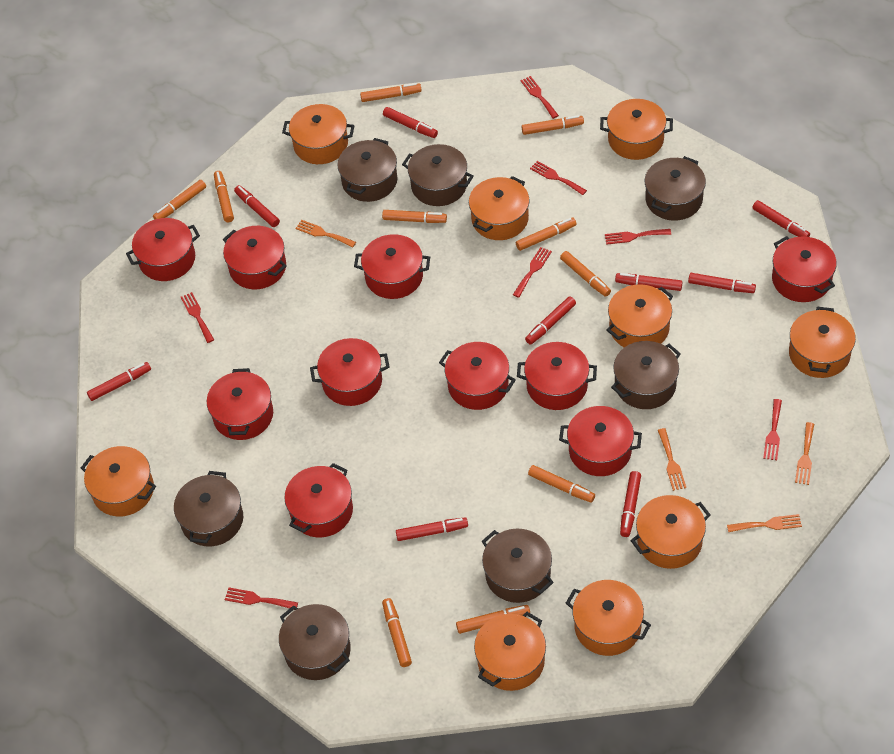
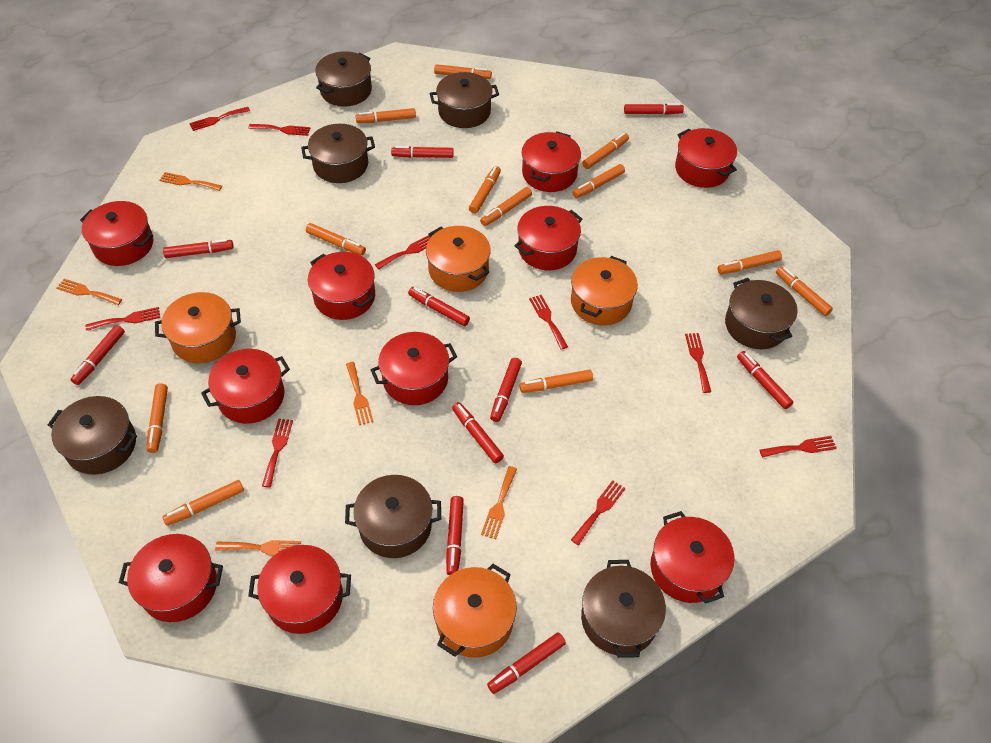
orange fork: 4 -> 5
orange marker: 10 -> 12
orange pot: 9 -> 4
red fork: 7 -> 9
red marker: 9 -> 10

